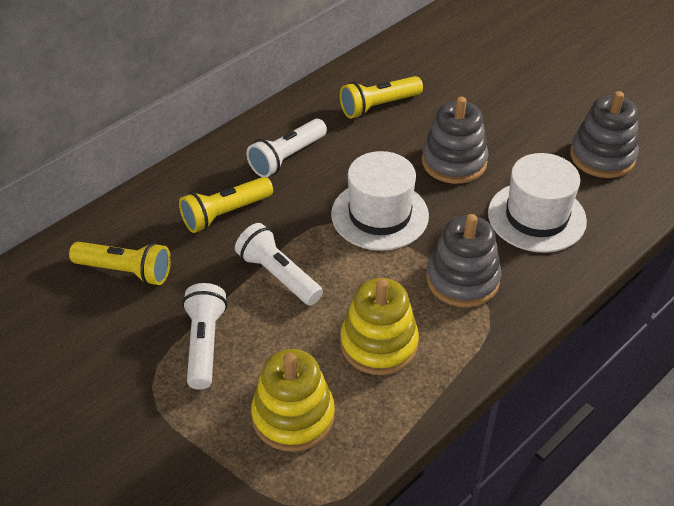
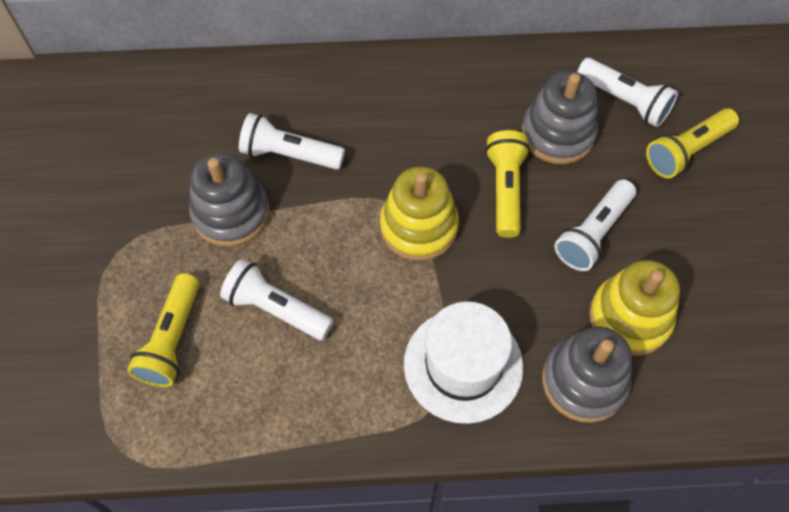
white flashlight: 3 -> 4
white hat: 2 -> 1

